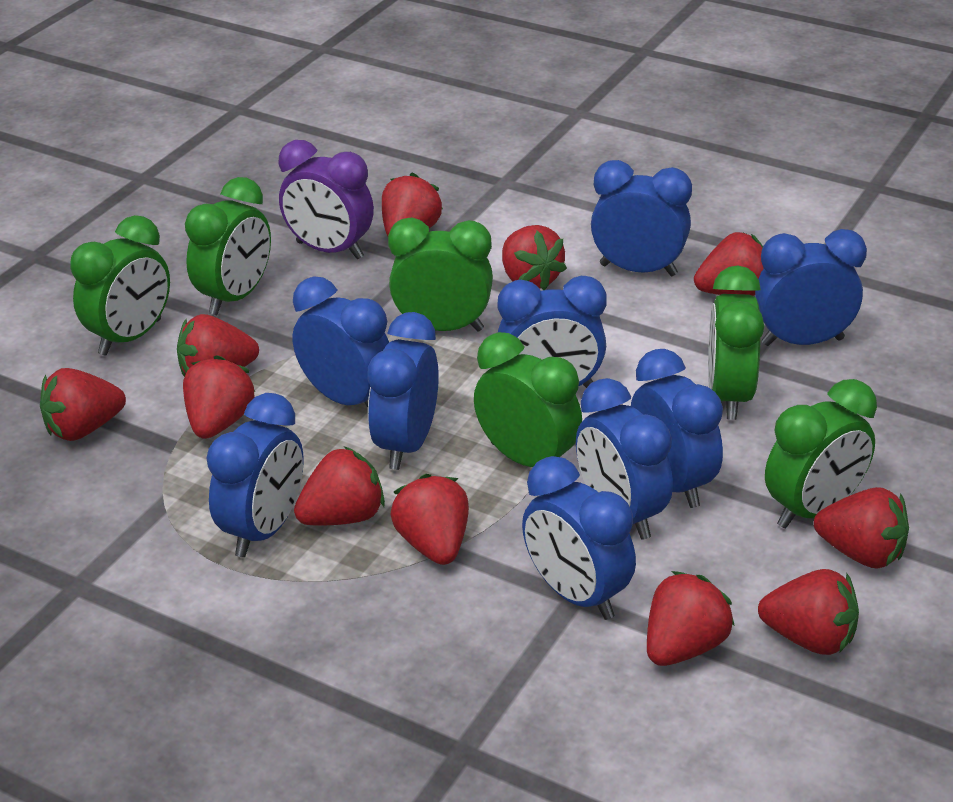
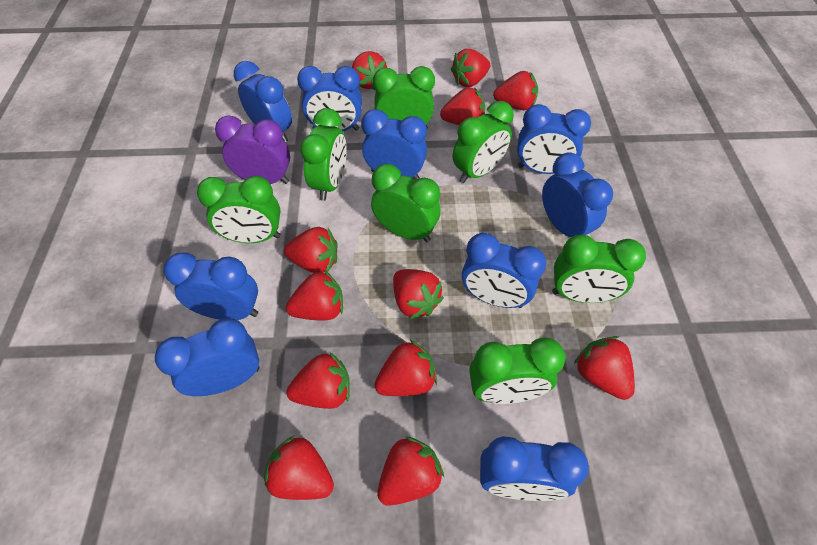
green clock: 6 -> 7
red strawberry: 11 -> 12

